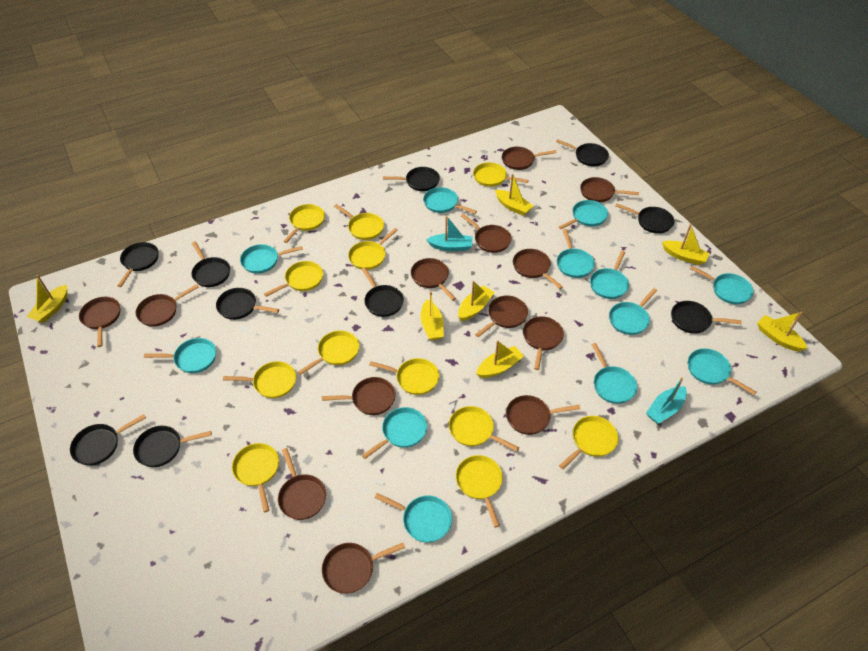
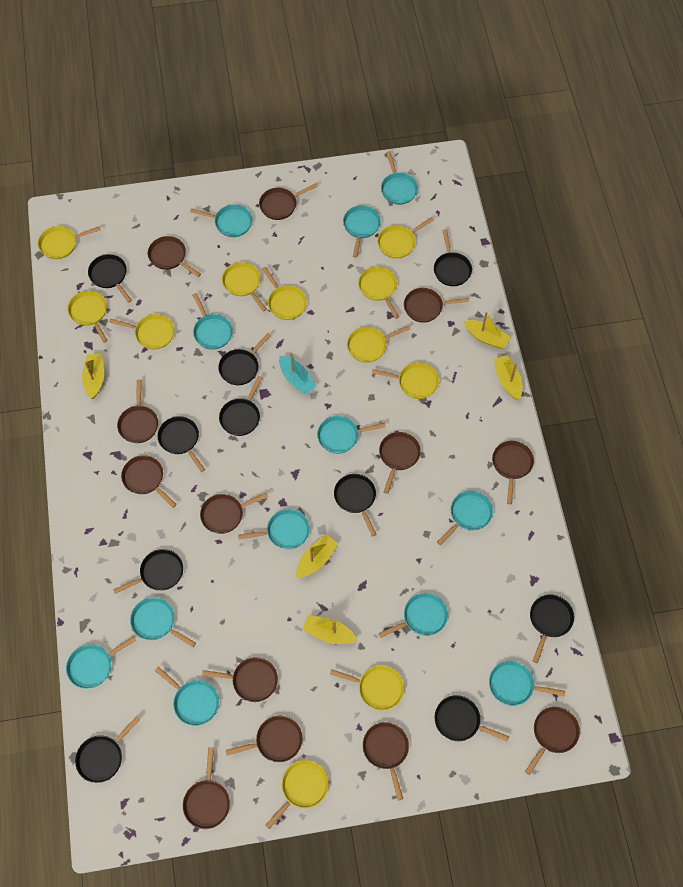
turquoise boat: 2 -> 1
yellow boat: 7 -> 5
yellow pan: 12 -> 11

